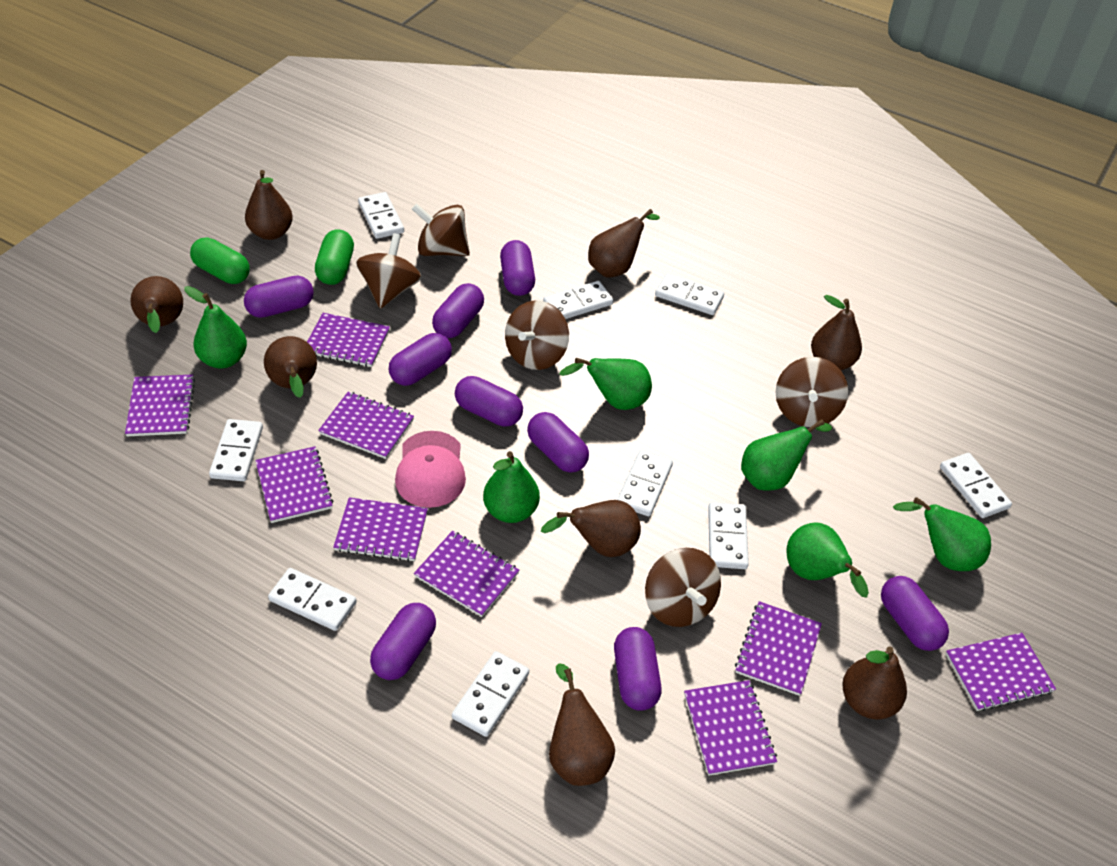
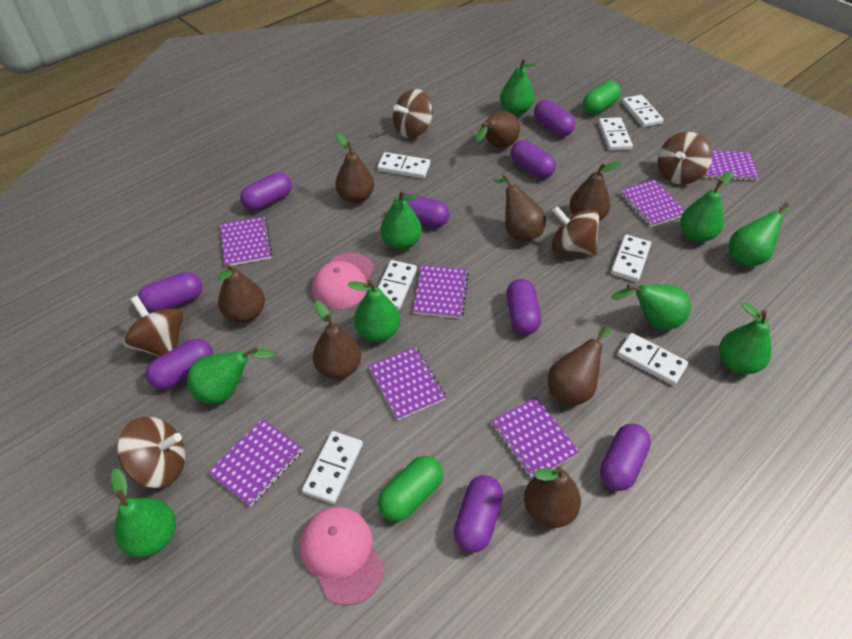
green pear: 6 -> 9
pink cap: 1 -> 2
purple notebook: 9 -> 7
white domino: 9 -> 7

